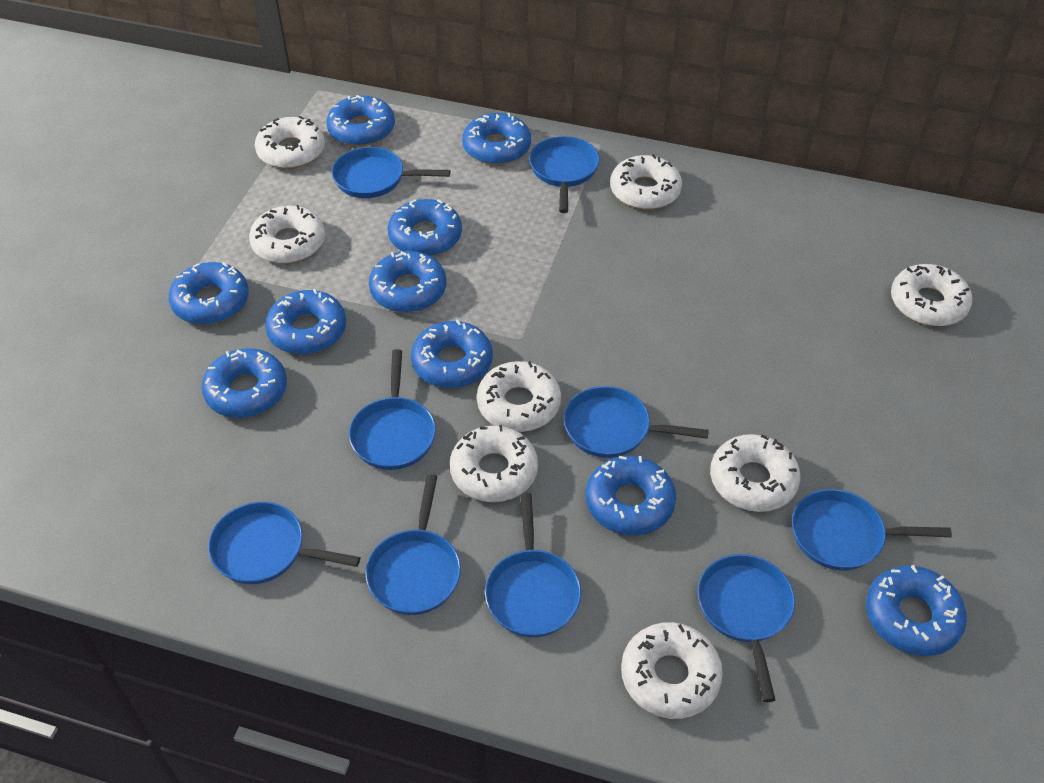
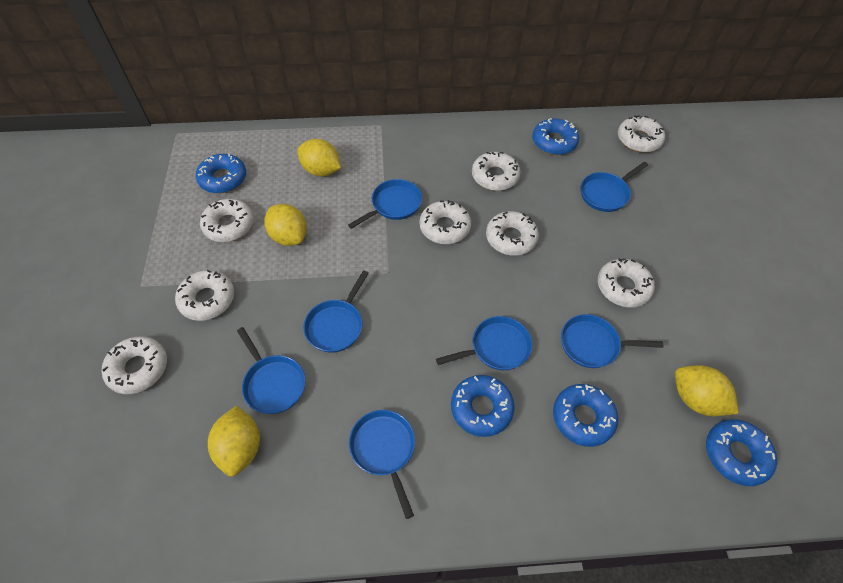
blue donut: 10 -> 5
blue pan: 9 -> 7
yellow lemon: 0 -> 4

